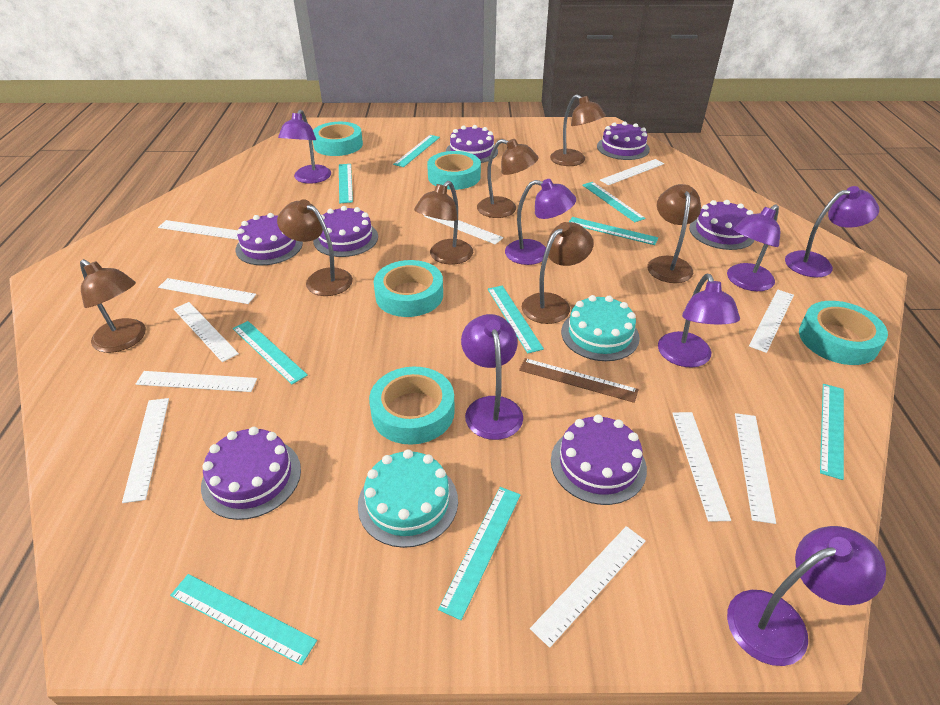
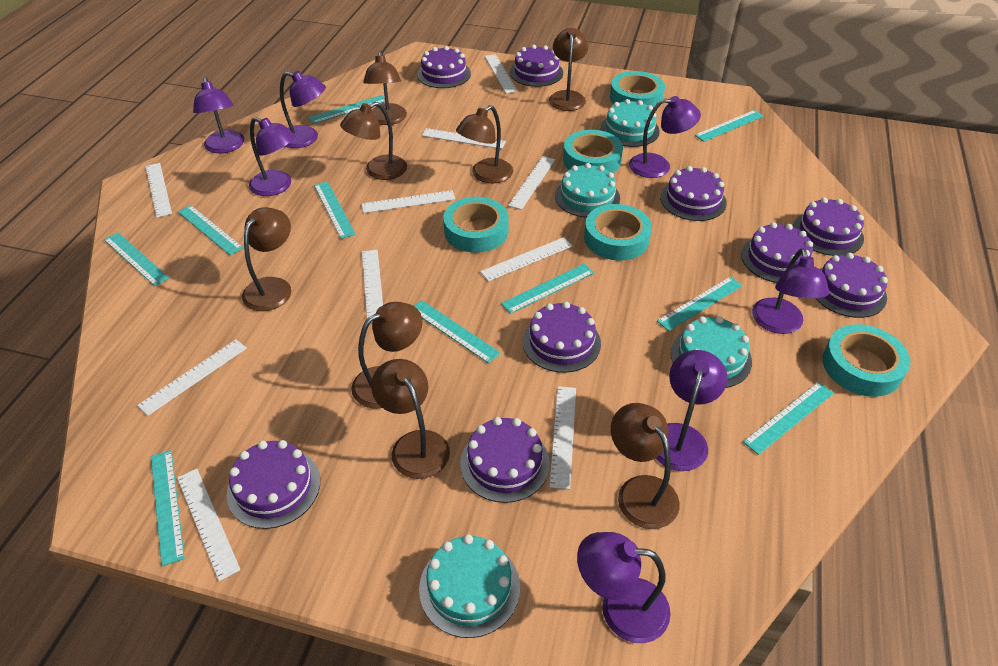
brown lamp: 7 -> 8
brown ruler: 1 -> 0
purple cake: 7 -> 9
turquoise cake: 2 -> 4
turquoise ruler: 9 -> 10
white ruler: 11 -> 10

